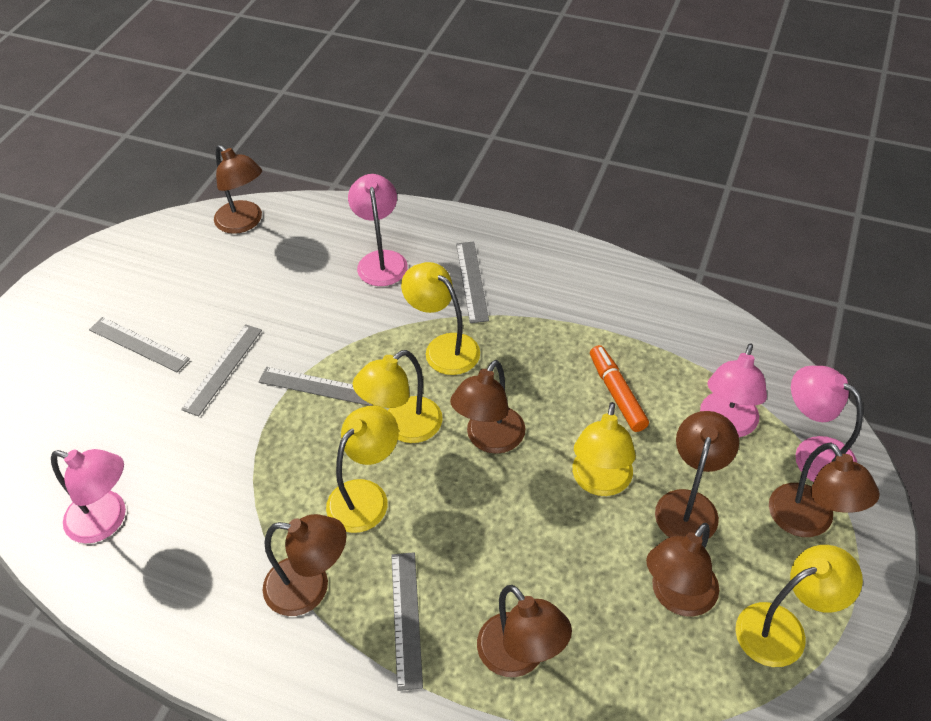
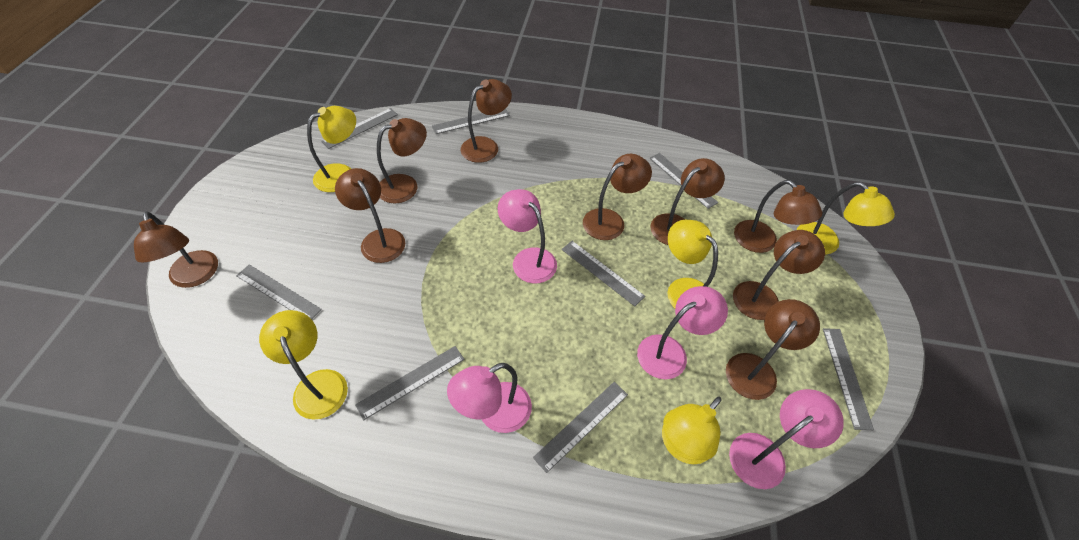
brown lamp: 7 -> 9
grey ruler: 5 -> 8
orange marker: 1 -> 0

